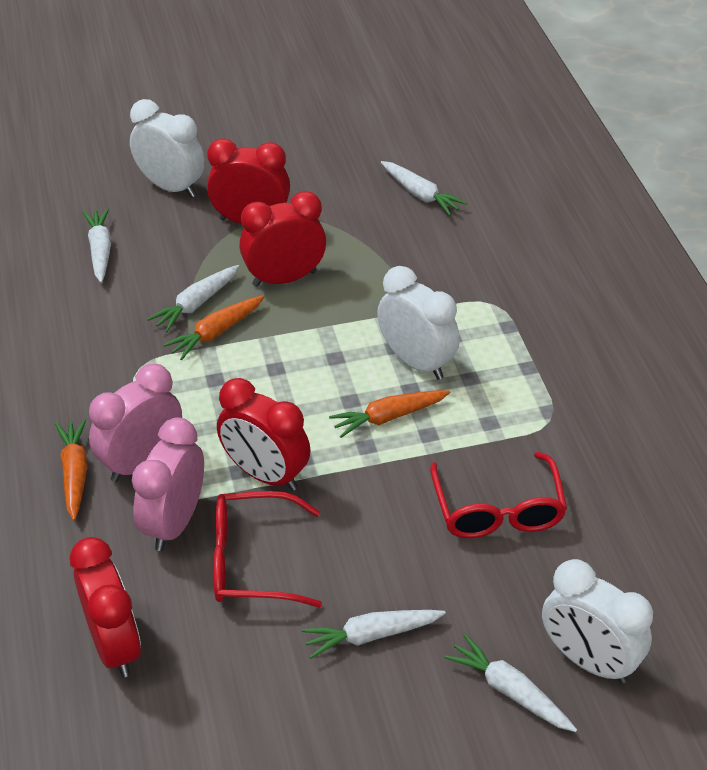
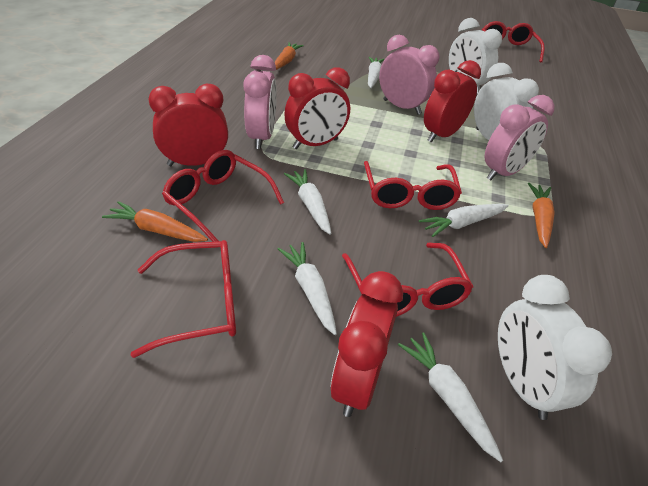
pink clock: 2 -> 3
red glasses: 2 -> 5

